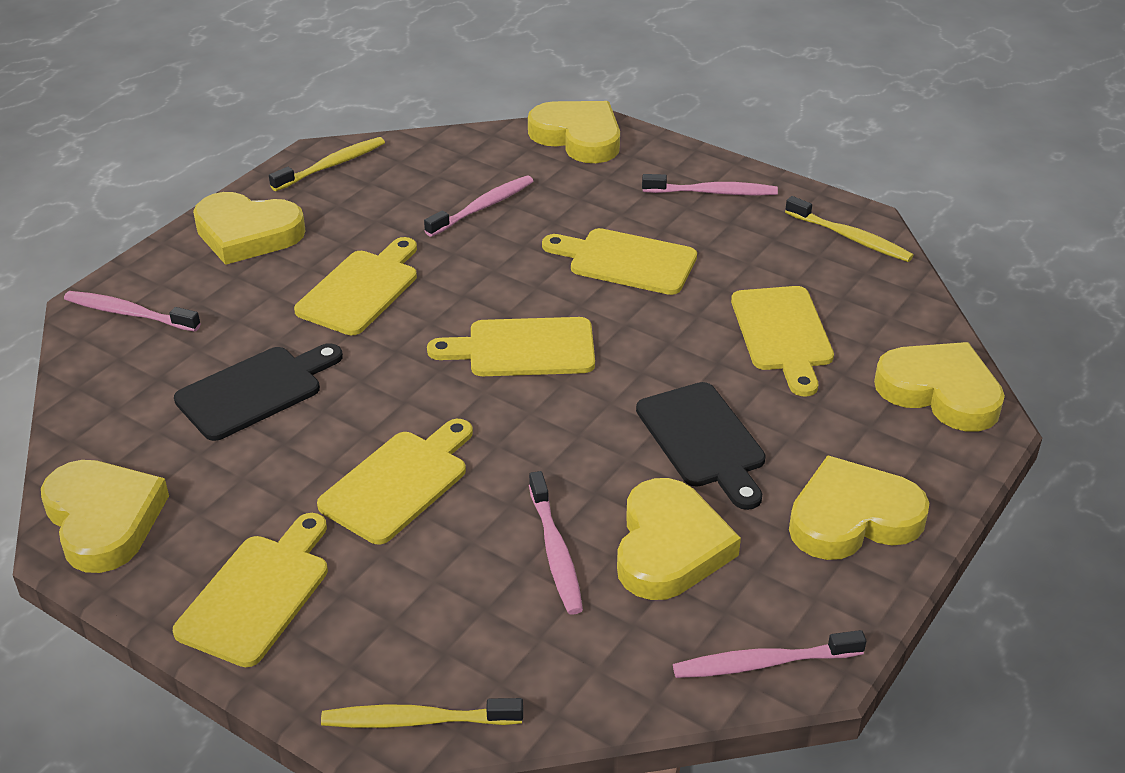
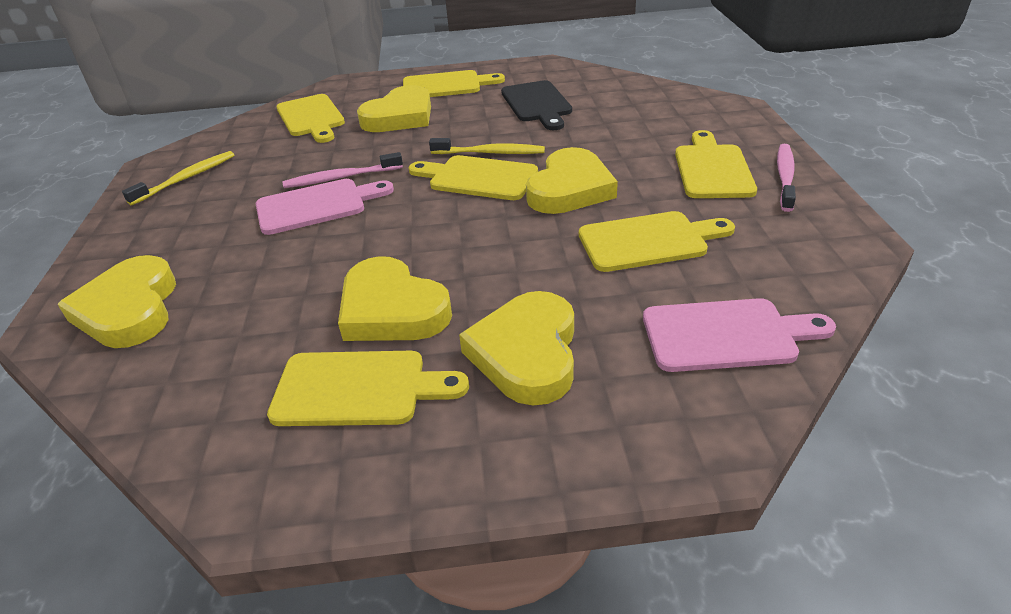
black cutting board: 2 -> 1
pink cutting board: 0 -> 2
pink toothbrush: 5 -> 2
yellow heart: 6 -> 5
yellow toothbrush: 3 -> 2

